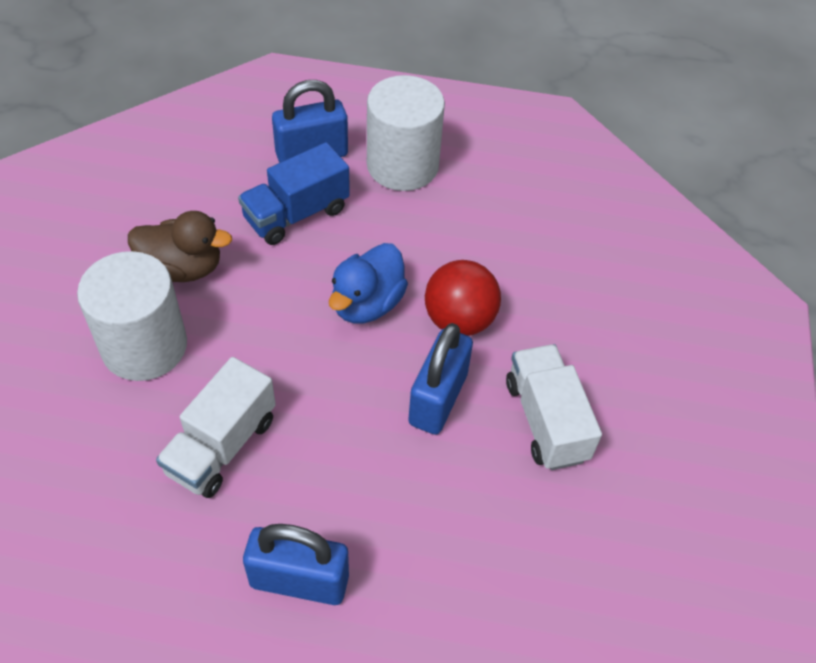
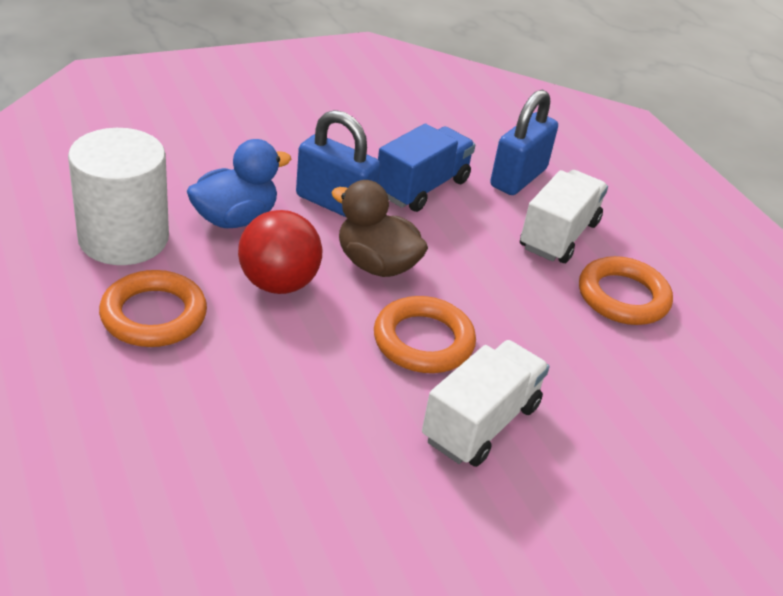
blue padlock: 3 -> 2
orange ring: 0 -> 3
white cylinder: 2 -> 1

